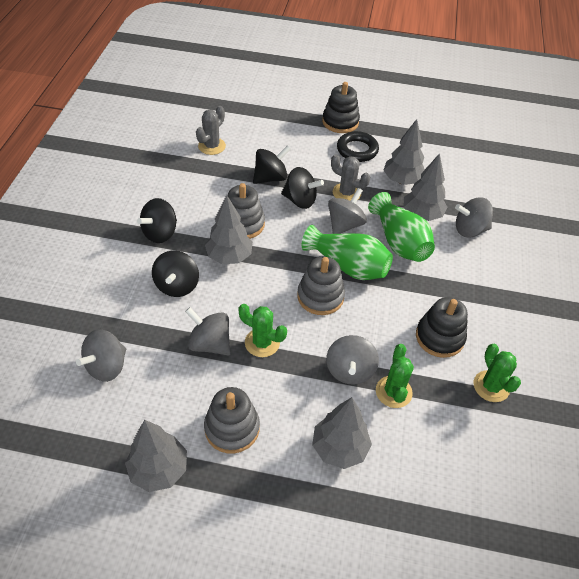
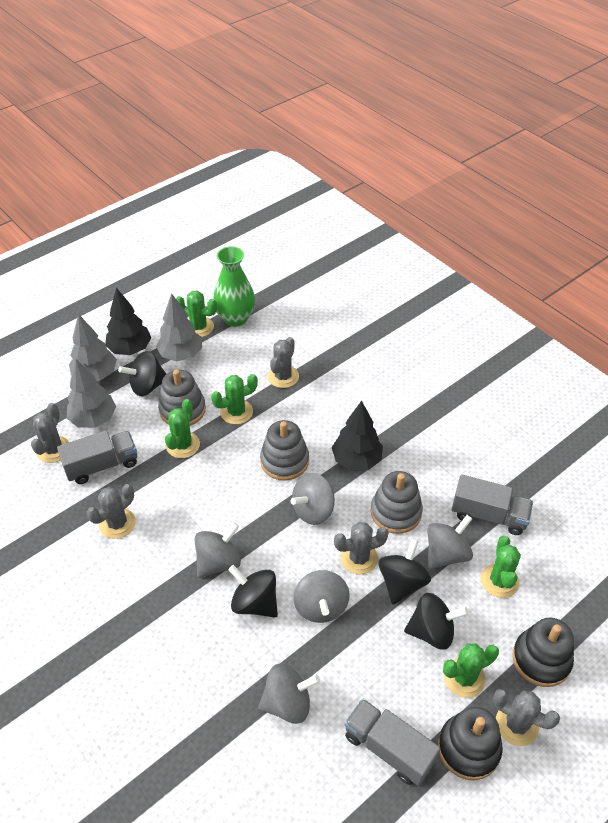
black ring: 1 -> 0
black tree: 0 -> 2
green cactus: 3 -> 5
green vase: 2 -> 1
grey cactus: 2 -> 5
grey tree: 5 -> 3
grey truck: 0 -> 3

